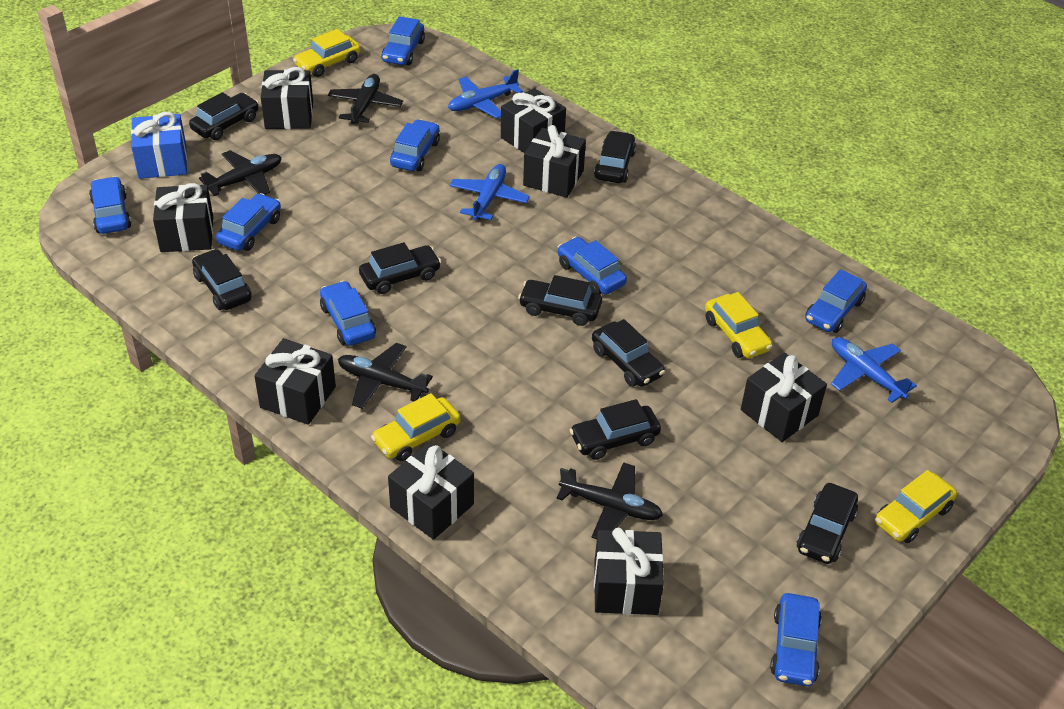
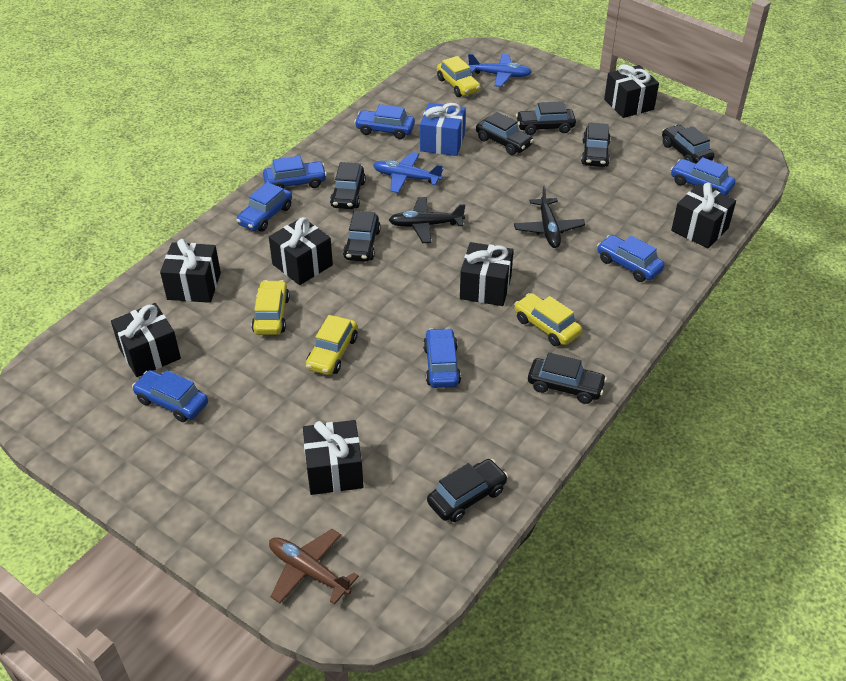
black gift: 8 -> 7
black plane: 4 -> 2
blue car: 8 -> 7
blue plane: 3 -> 2
brown plane: 0 -> 1

